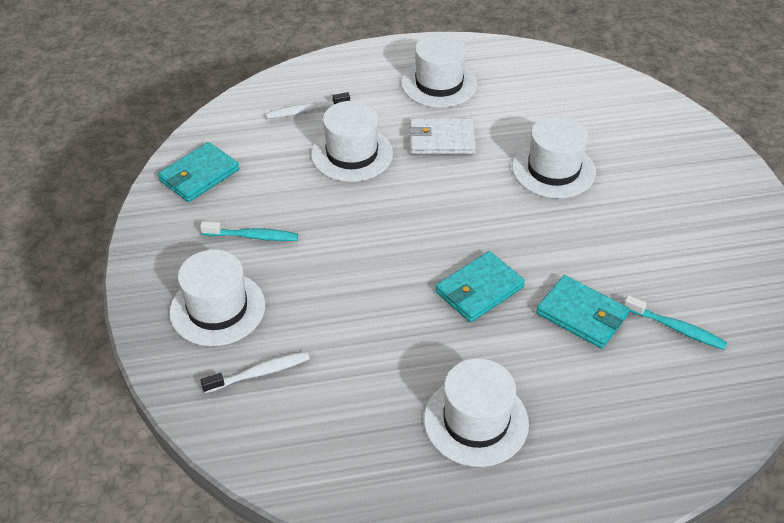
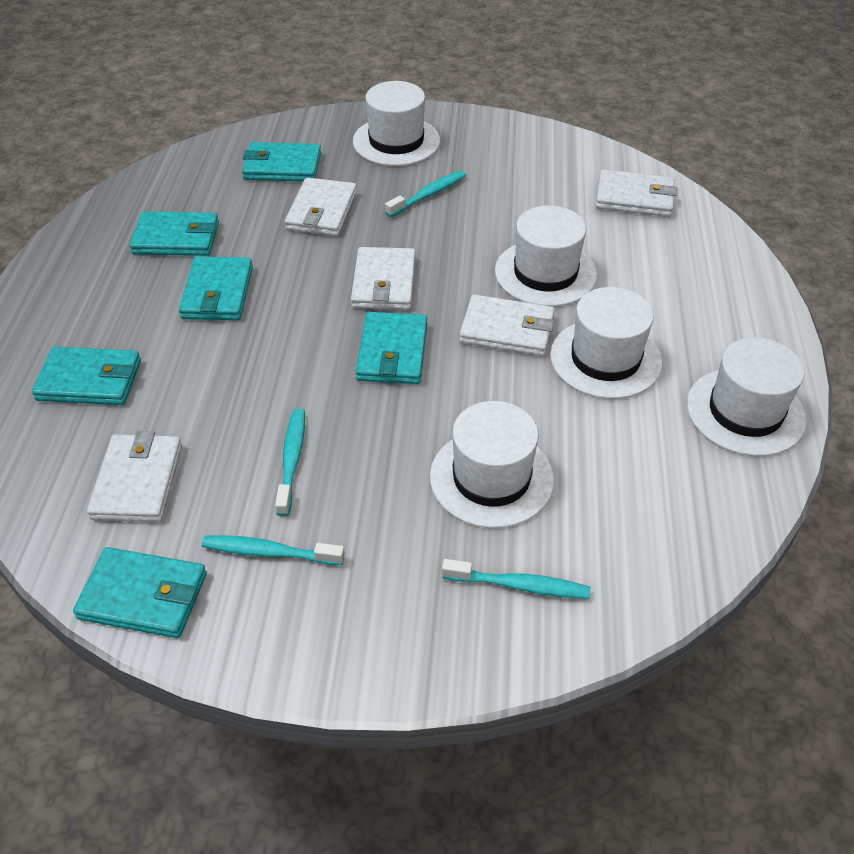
turquoise toothbrush: 2 -> 4
turquoise wallet: 3 -> 6
white toothbrush: 2 -> 0
white wallet: 1 -> 5

